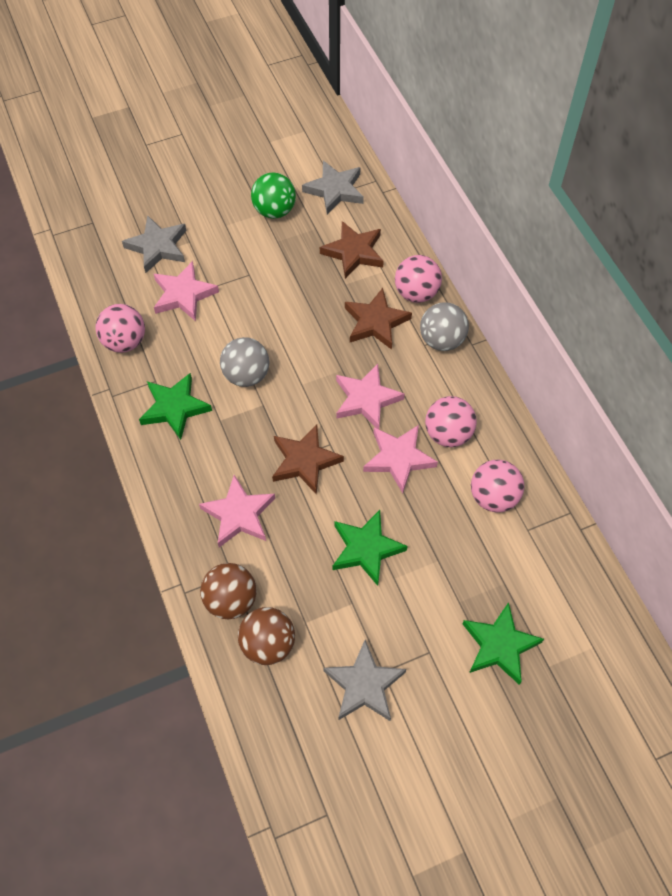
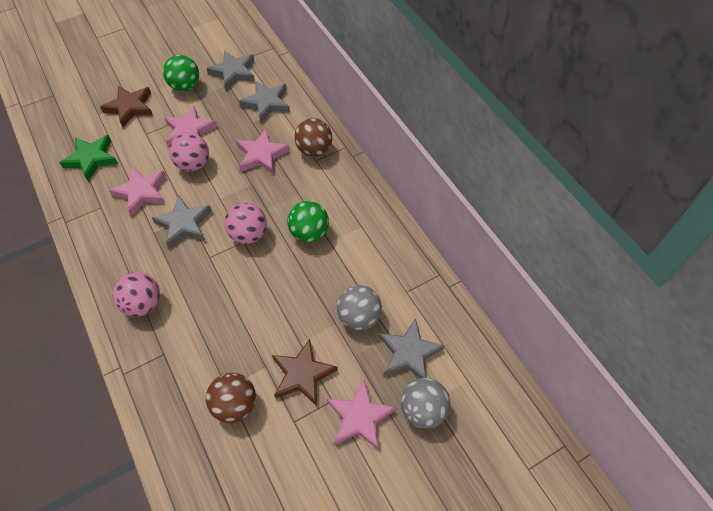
brown star: 3 -> 2
green ball: 1 -> 2
green star: 3 -> 1
grey star: 3 -> 4
pink ball: 4 -> 3

